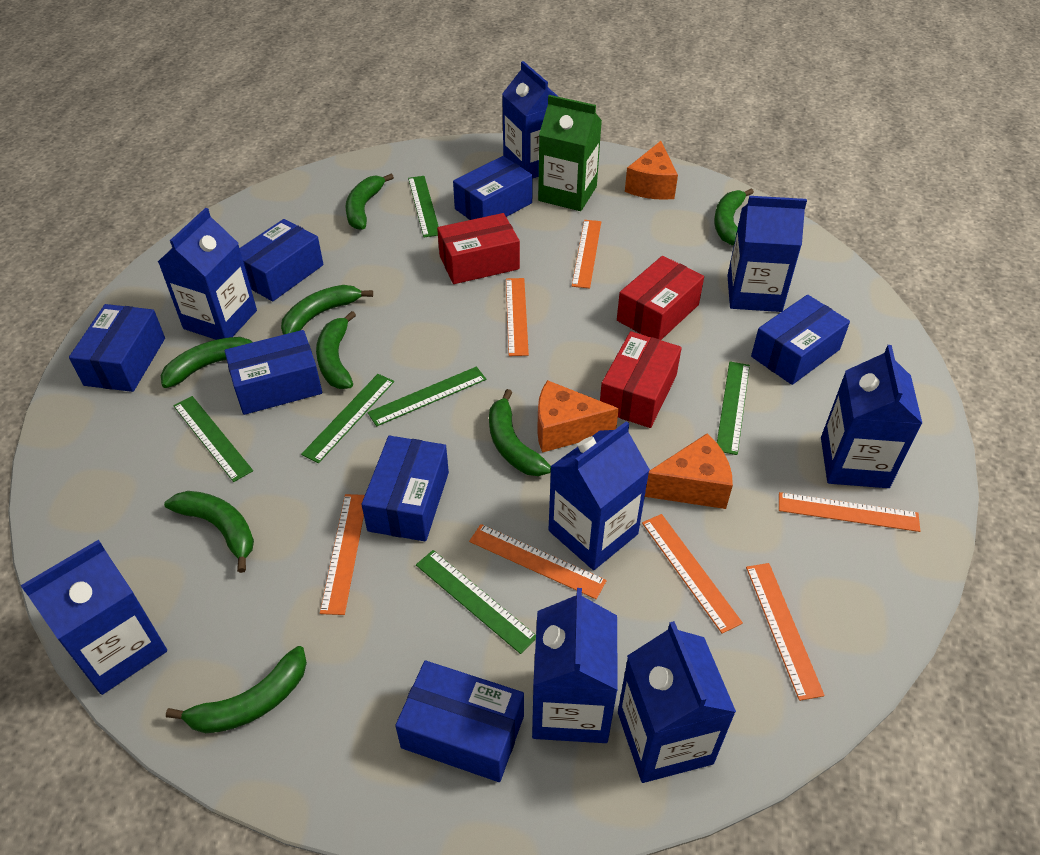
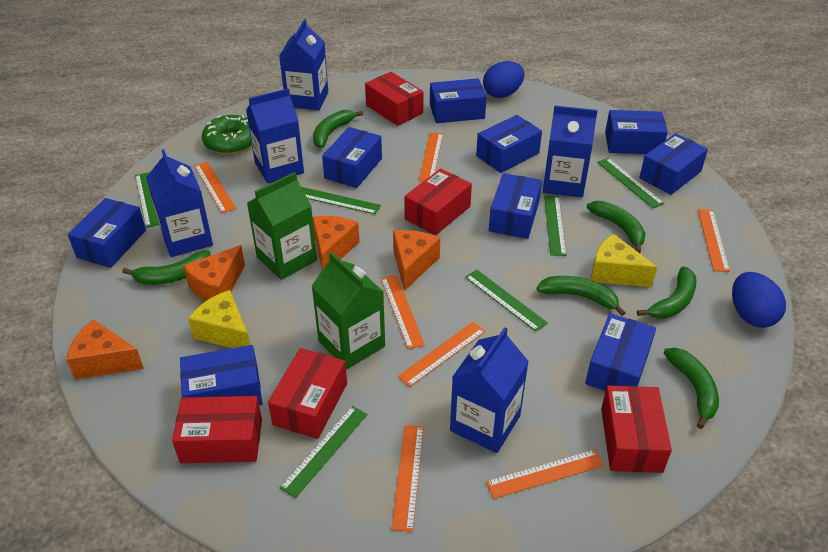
blue box: 7 -> 9
blue carton: 8 -> 5
blue egg: 0 -> 2
green banana: 8 -> 6
green carton: 1 -> 2
green donut: 0 -> 1
orange cheese: 3 -> 4
red box: 3 -> 5
yellow cheese: 0 -> 2

